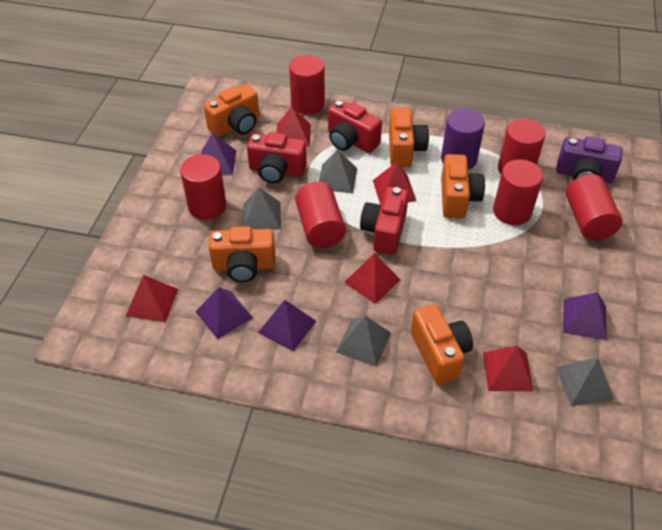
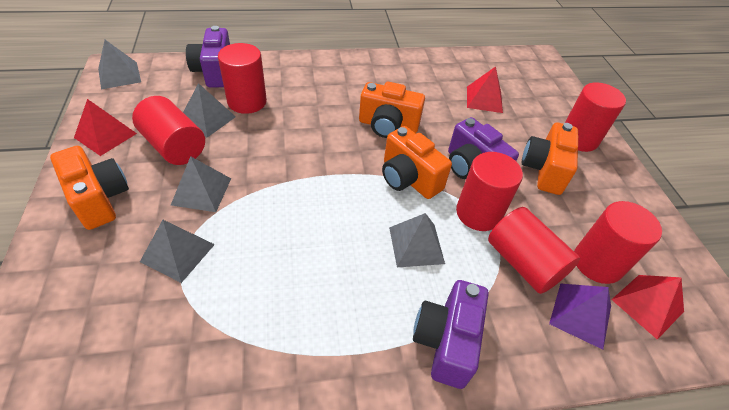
grey pyramid: 4 -> 5
orange camera: 5 -> 4
purple camera: 1 -> 3
purple cylinder: 1 -> 0
purple pyramid: 4 -> 1
red camera: 3 -> 0
red pyramid: 5 -> 3

